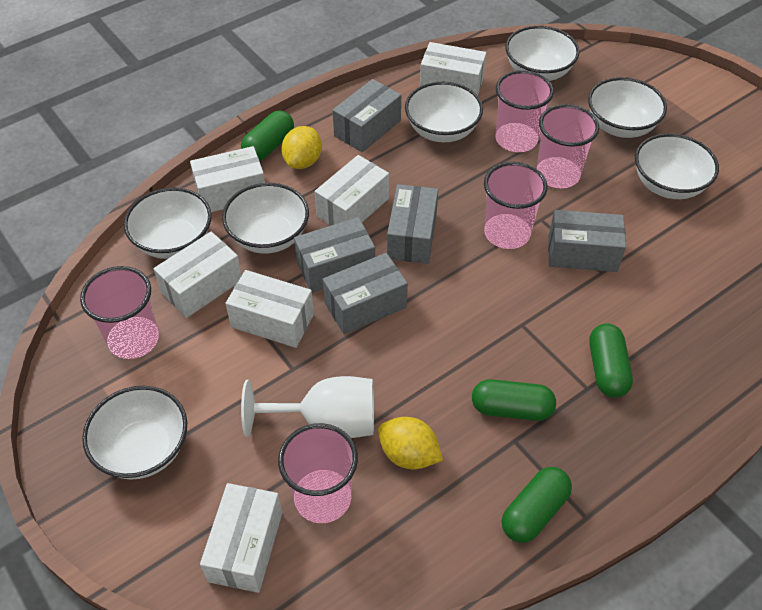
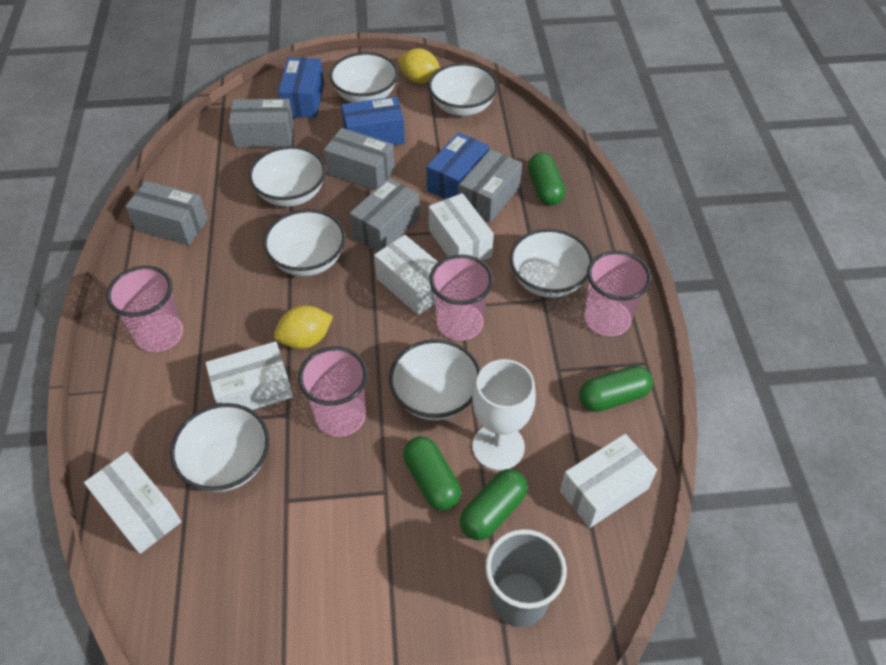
blue box: 0 -> 3
grey cup: 0 -> 1
pink cup: 5 -> 4
white box: 6 -> 5

